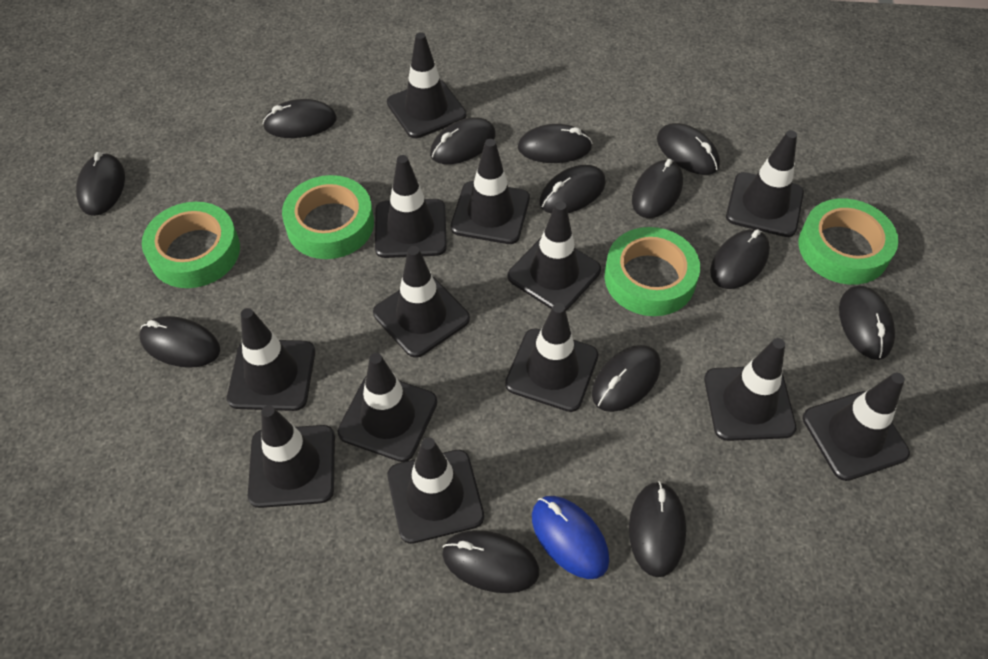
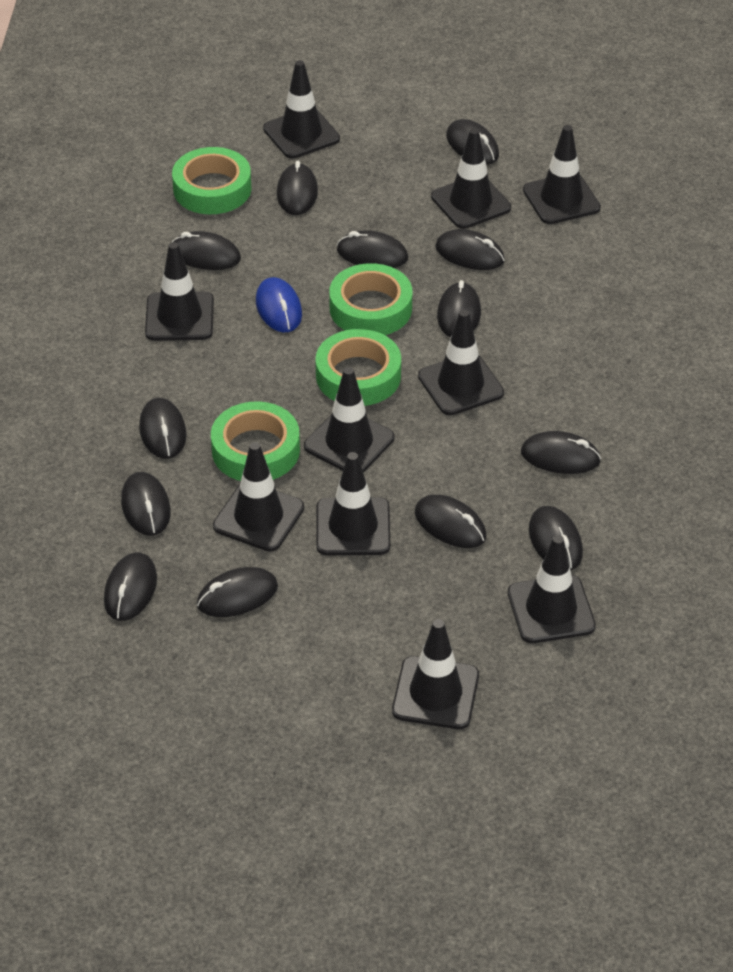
black traffic cone: 13 -> 10

